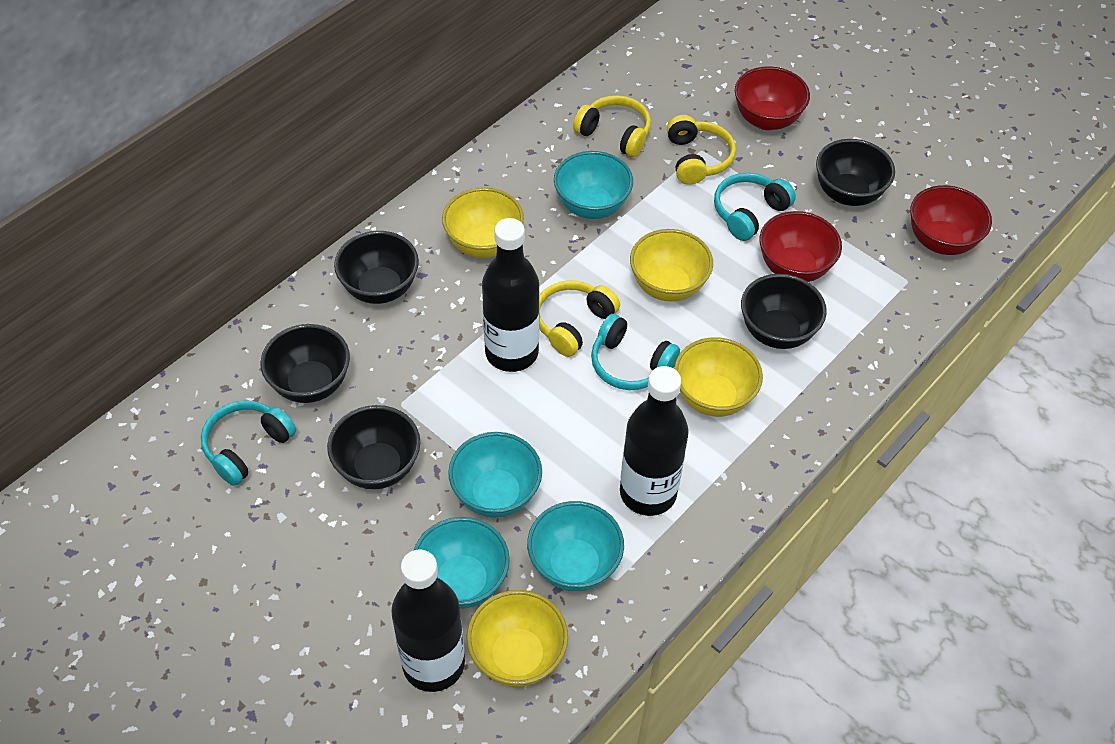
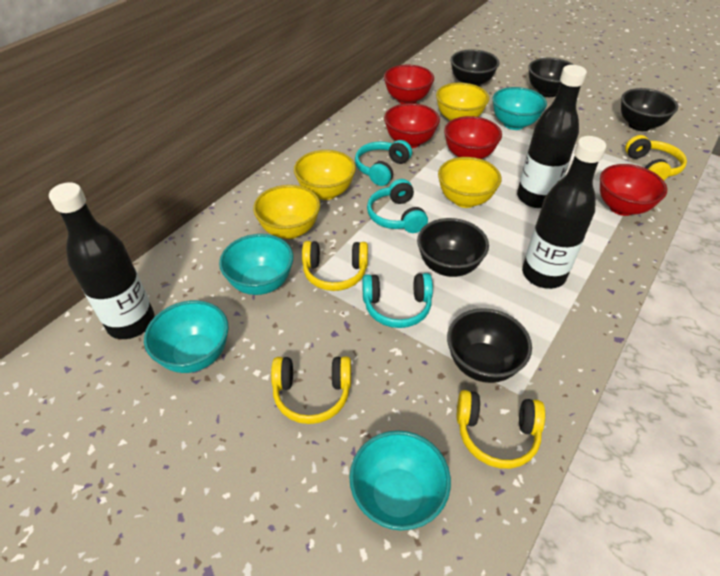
red bowl: 3 -> 4
yellow headphones: 3 -> 4

